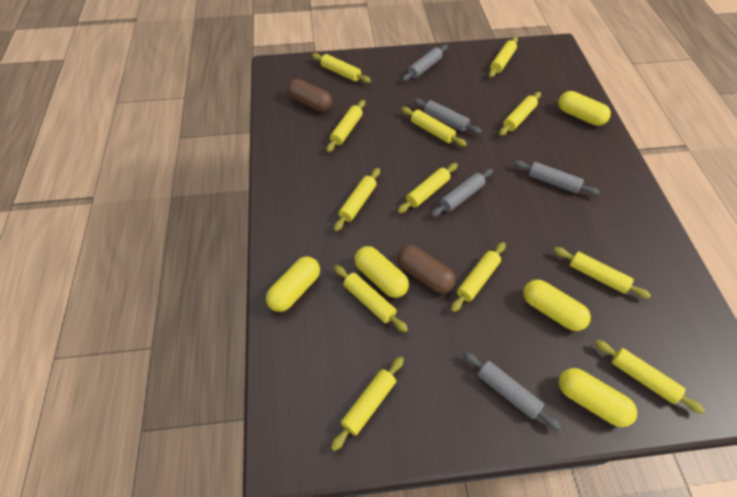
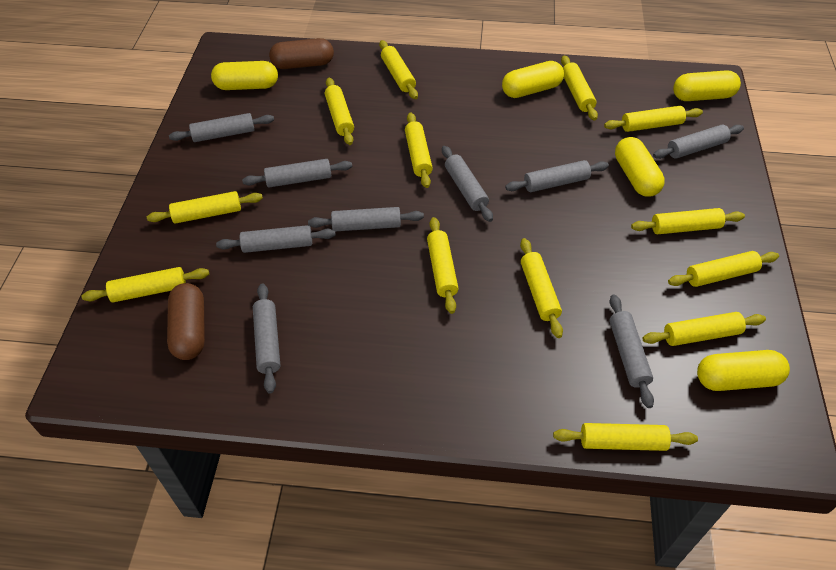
grey rolling pin: 5 -> 9
yellow rolling pin: 12 -> 13

